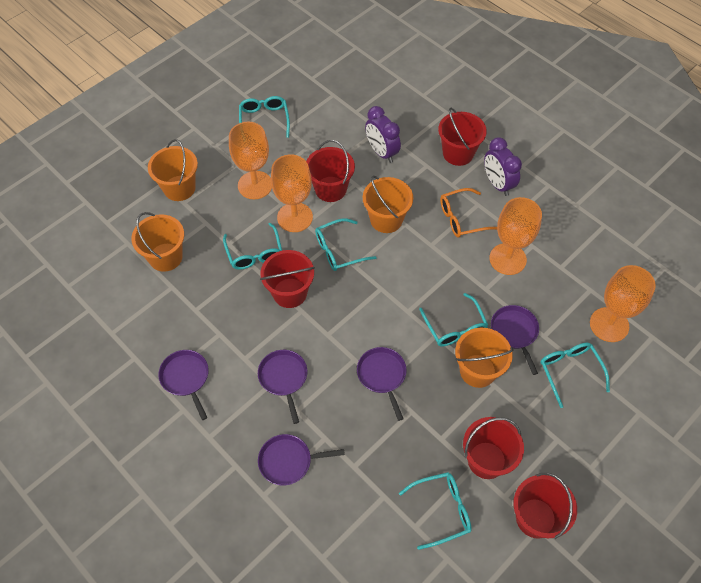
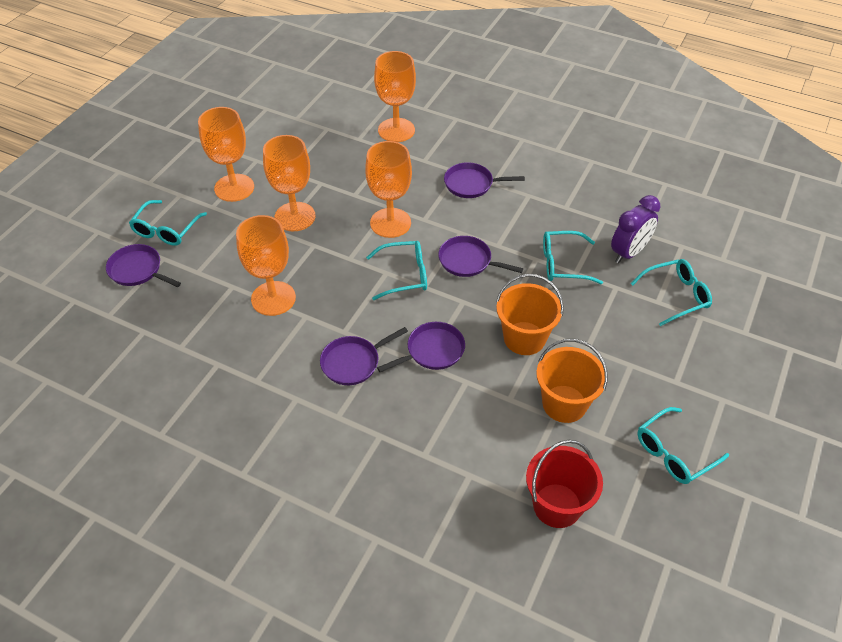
orange bucket: 4 -> 2
orange glasses: 1 -> 0
orange goblet: 4 -> 5
purple clock: 2 -> 1
red bucket: 5 -> 1
turquoise glasses: 6 -> 5

